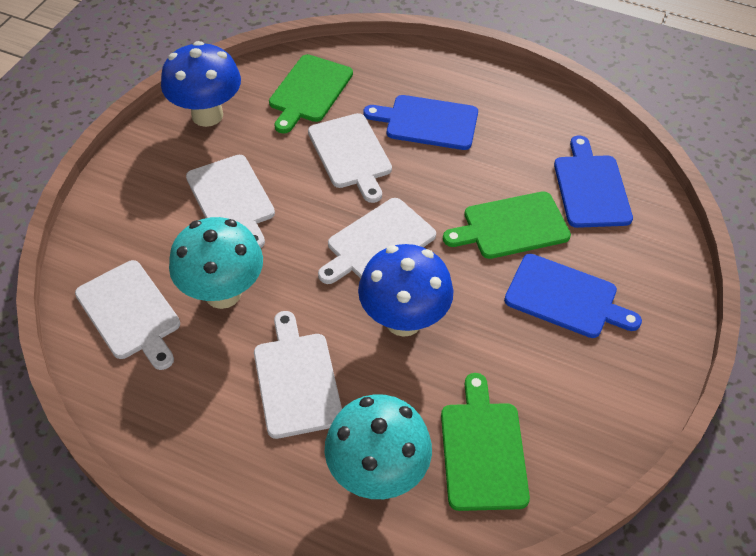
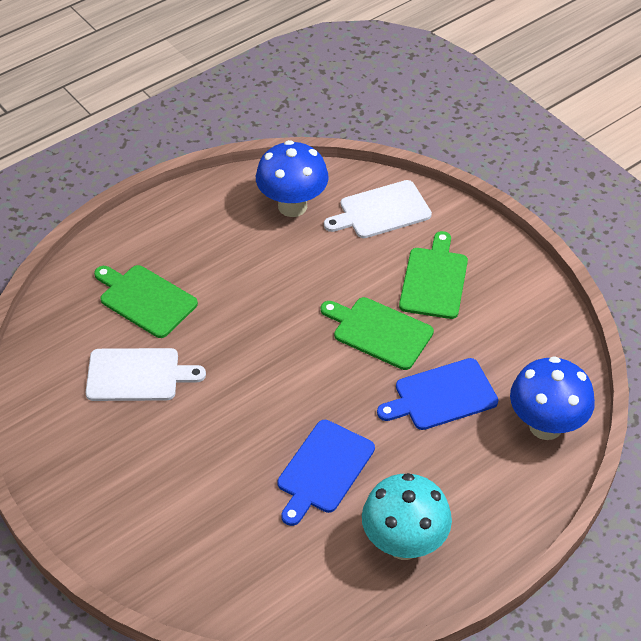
blue cutting board: 3 -> 2
turquoise mushroom: 2 -> 1
white cutting board: 5 -> 2

